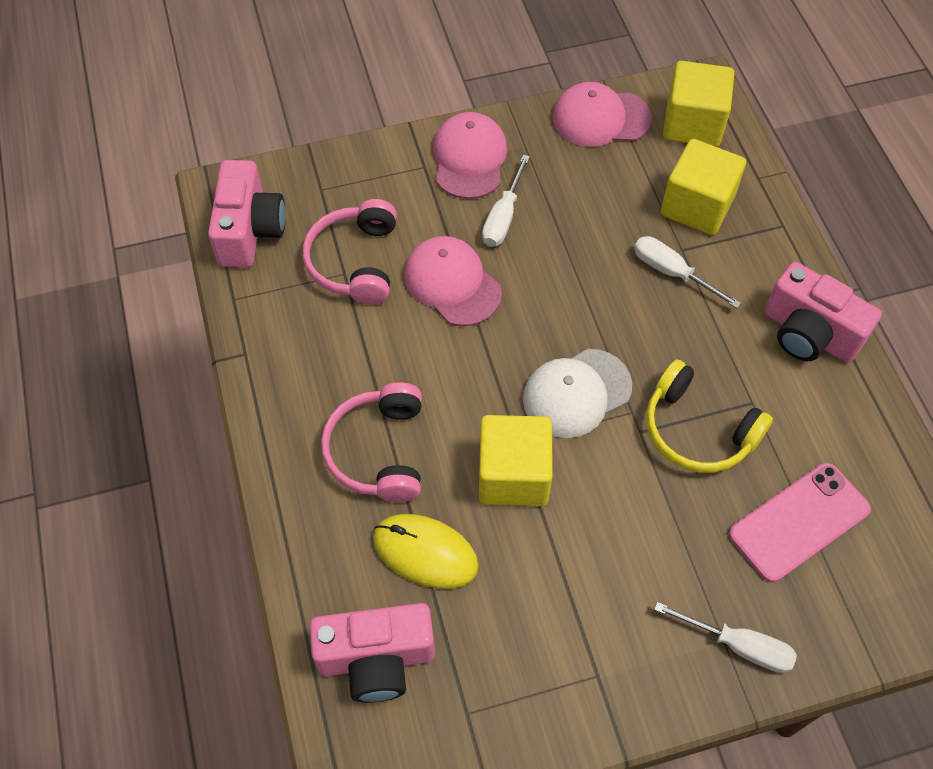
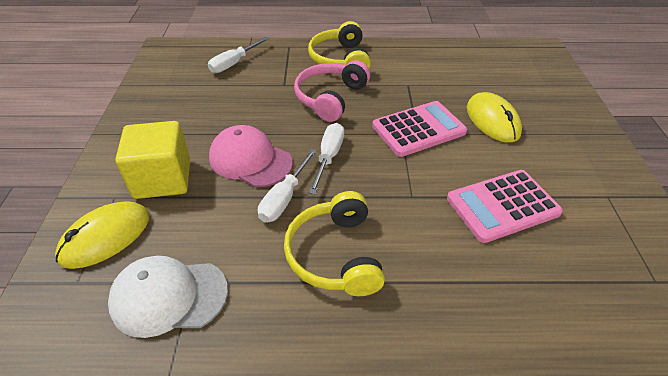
pink calculator: 0 -> 2
pink camera: 3 -> 0
pink cap: 3 -> 1
pink headphones: 2 -> 1
pink phone: 1 -> 0
yellow cube: 3 -> 1
yellow headphones: 1 -> 2
yellow mouse: 1 -> 2

